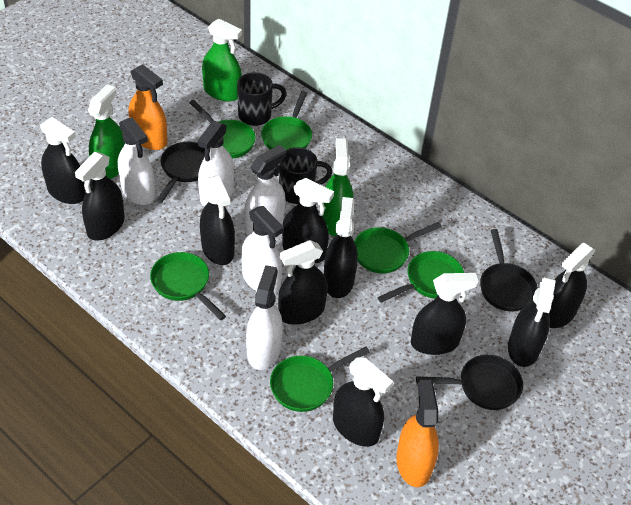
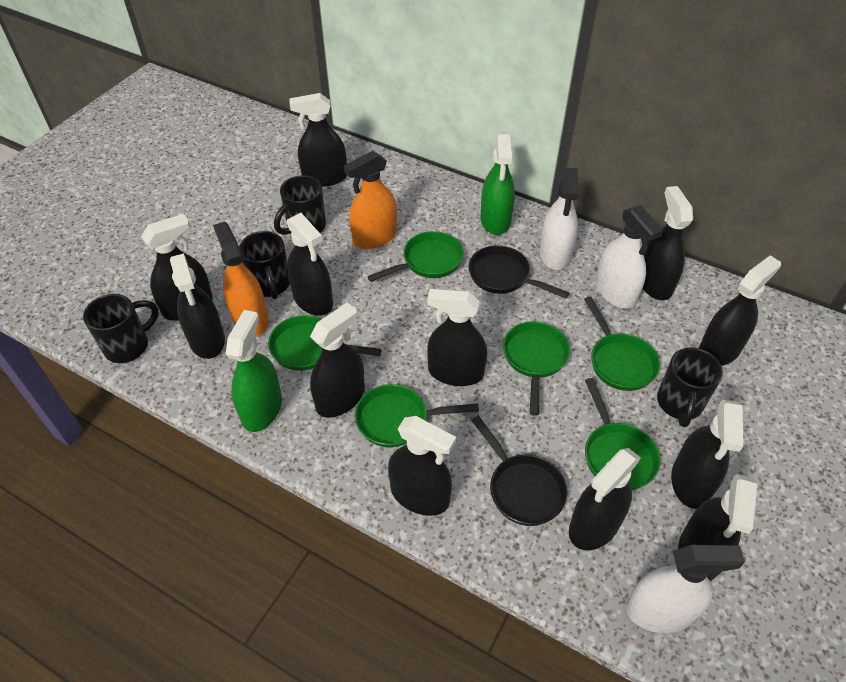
black mug: 2 -> 4
black pan: 3 -> 2
black spray bottle: 10 -> 12
green spray bottle: 3 -> 2
white spray bottle: 5 -> 3

